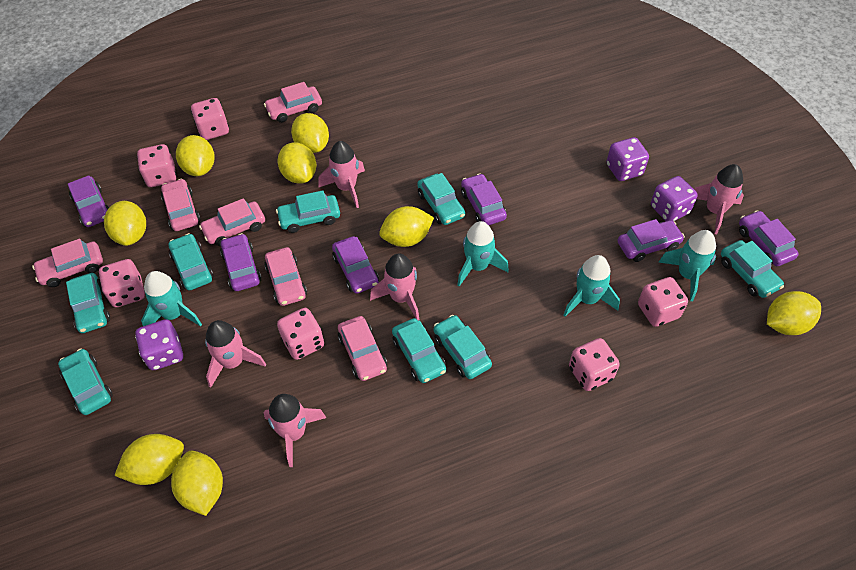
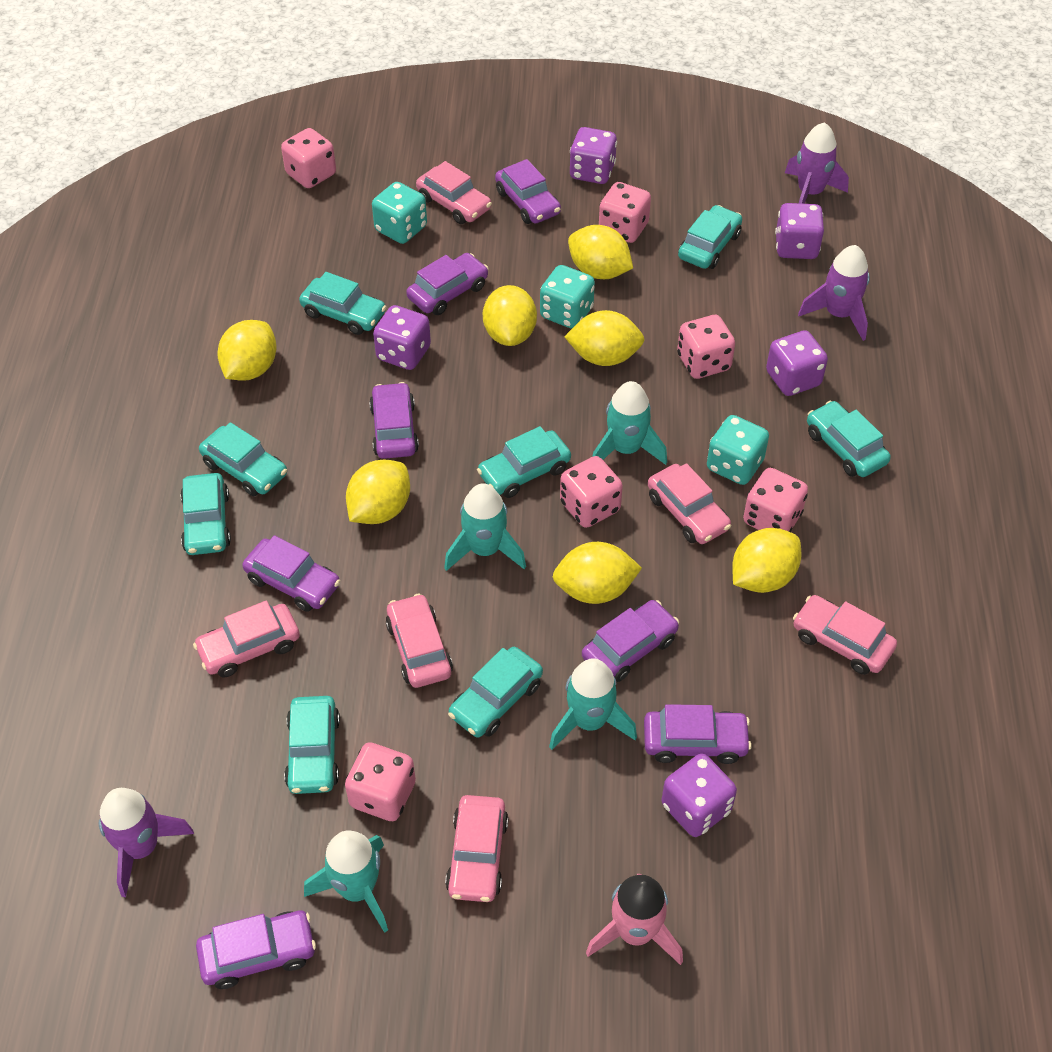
pink rocket: 5 -> 1
purple car: 6 -> 7
purple dice: 3 -> 5
purple rocket: 0 -> 3
turquoise dice: 0 -> 3
yellow lemon: 8 -> 7

